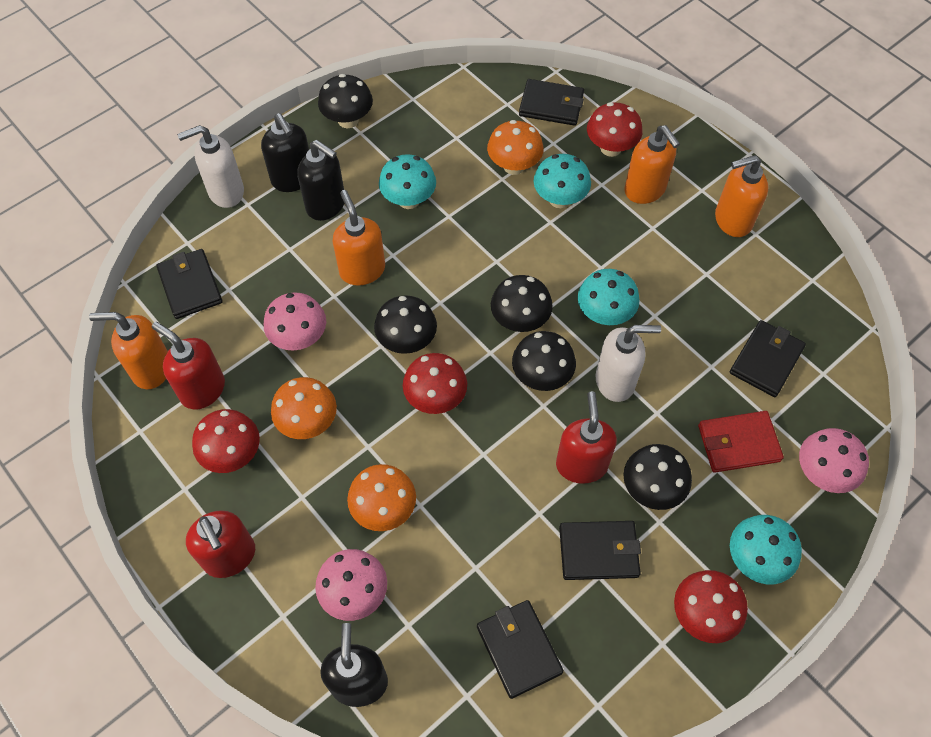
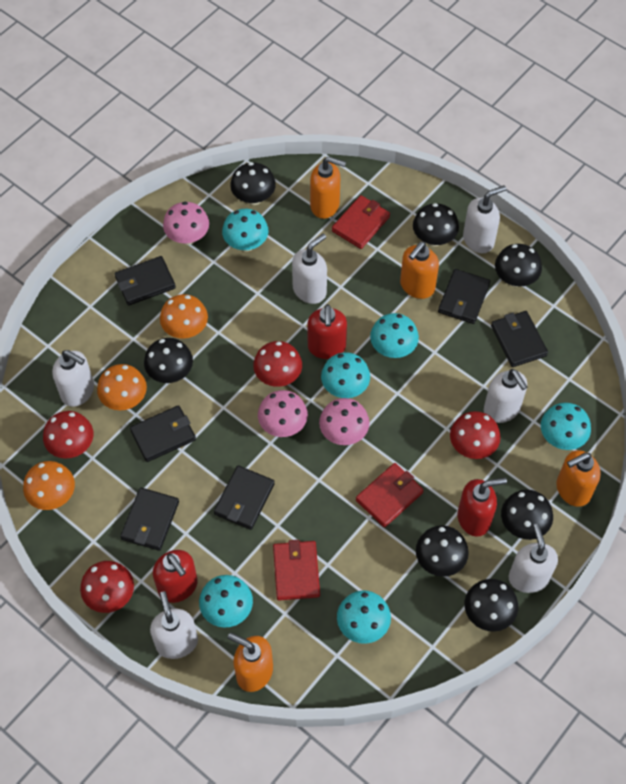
black mushroom: 5 -> 7
black soap dispenser: 3 -> 0
black wallet: 5 -> 6
red wallet: 1 -> 3
turquoise mushroom: 4 -> 6
white soap dispenser: 2 -> 6

